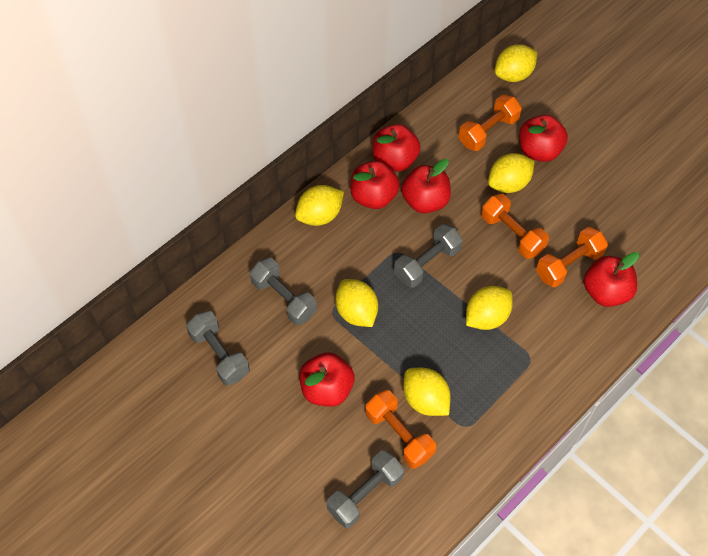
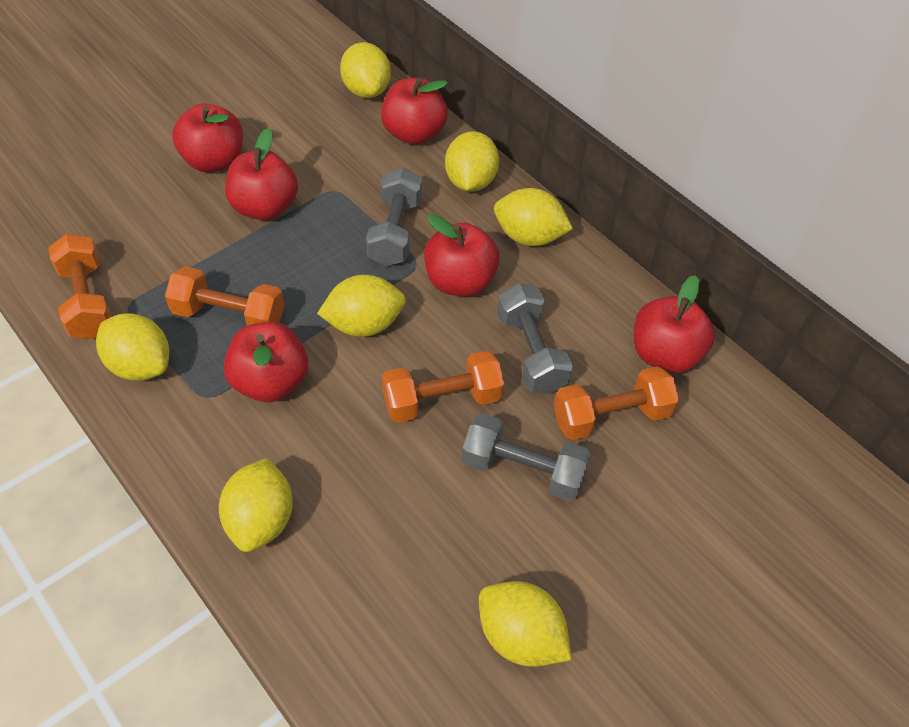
grey dumbbell: 4 -> 3
yellow lemon: 6 -> 7

